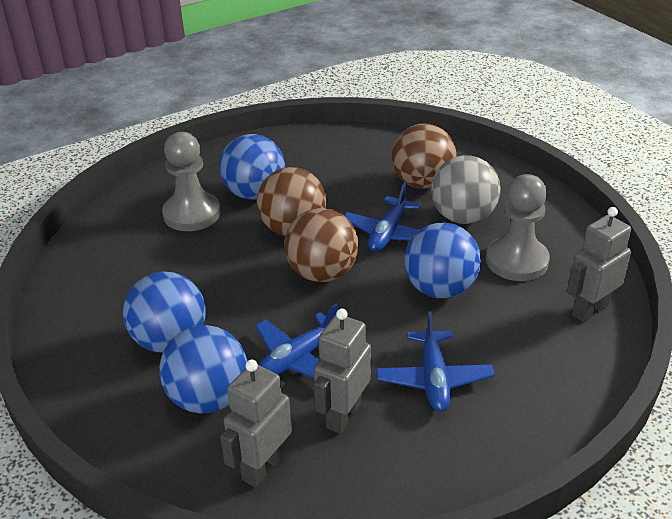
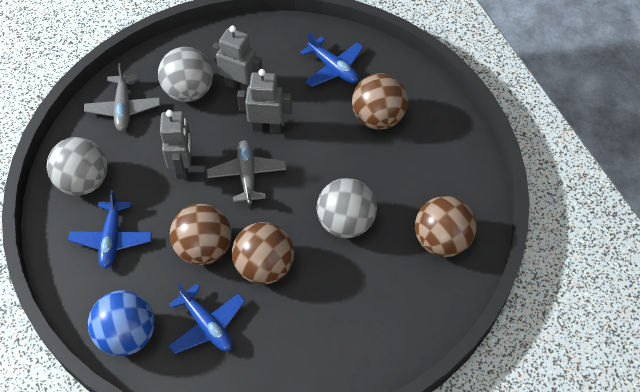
blue ball: 4 -> 1
brown ball: 3 -> 4
grey ball: 1 -> 3
grey pawn: 2 -> 0
grey plane: 0 -> 2

